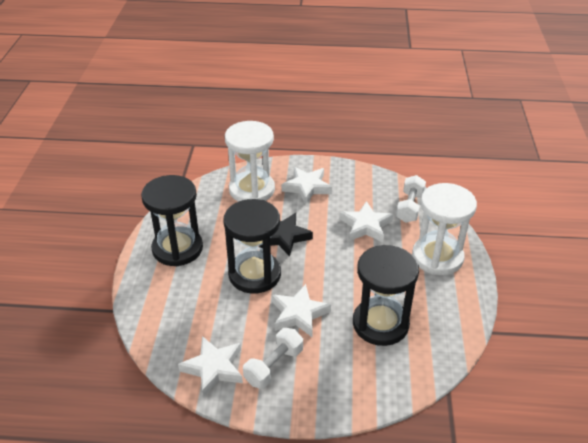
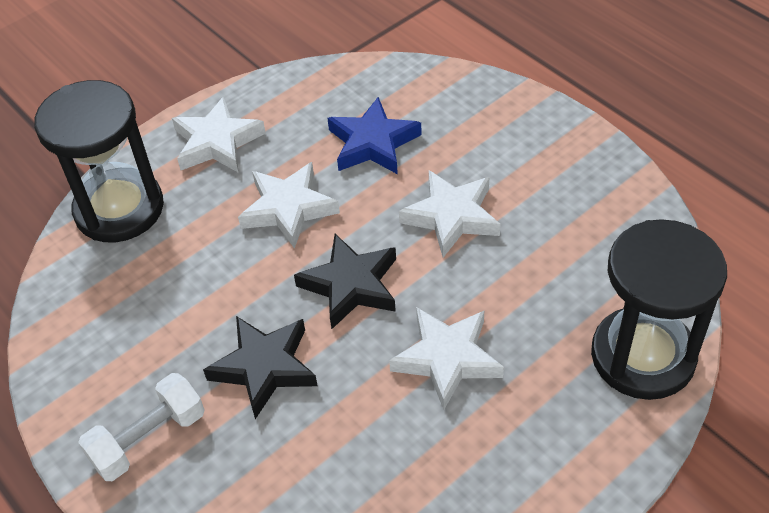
black hourglass: 3 -> 2
black star: 1 -> 2
blue star: 0 -> 1
white dumbbell: 2 -> 1
white hourglass: 2 -> 0

